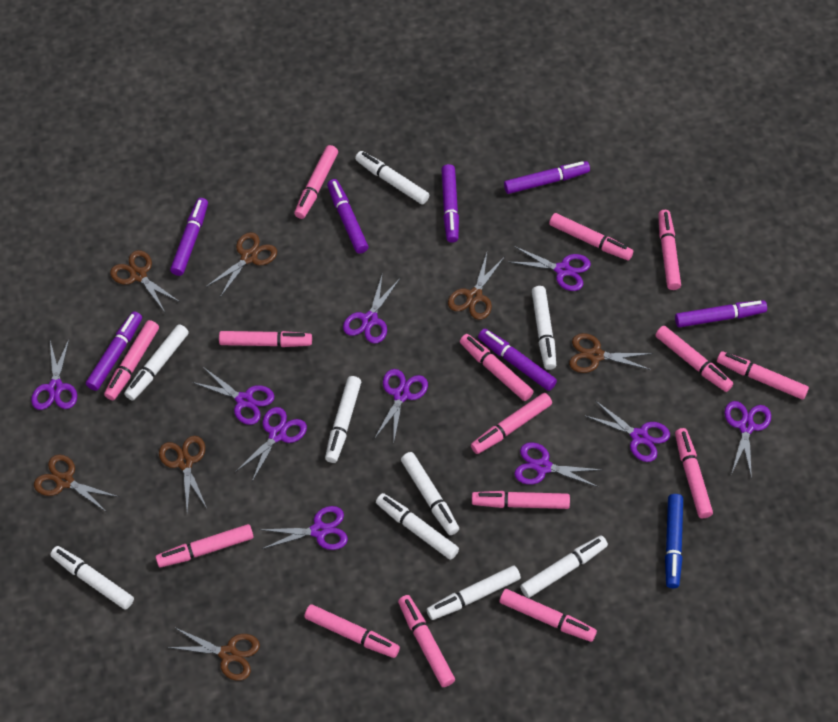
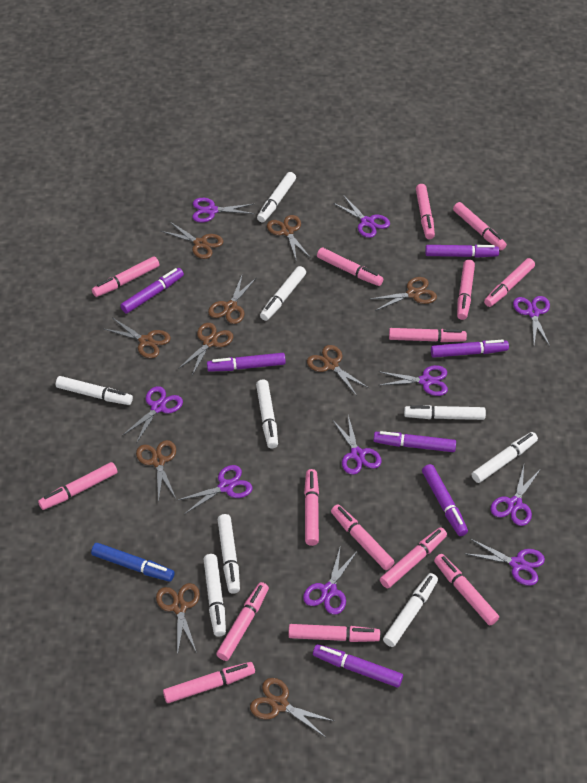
brown scissors: 7 -> 10

